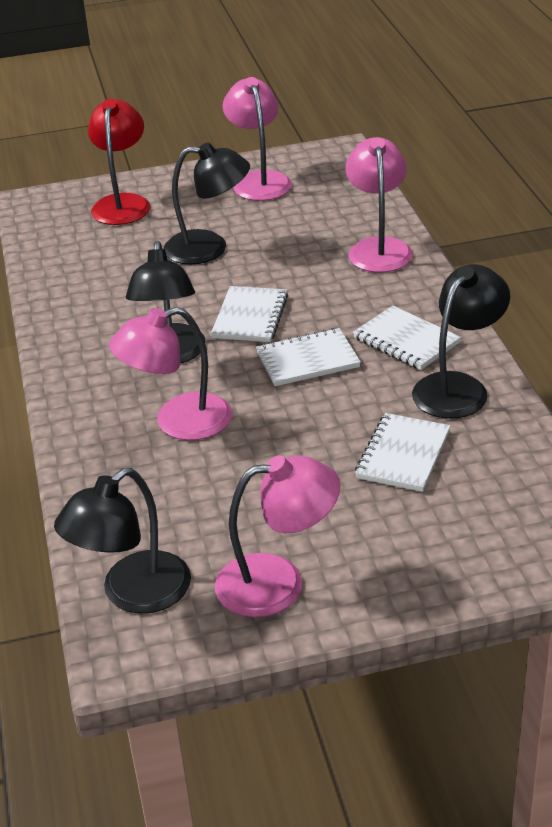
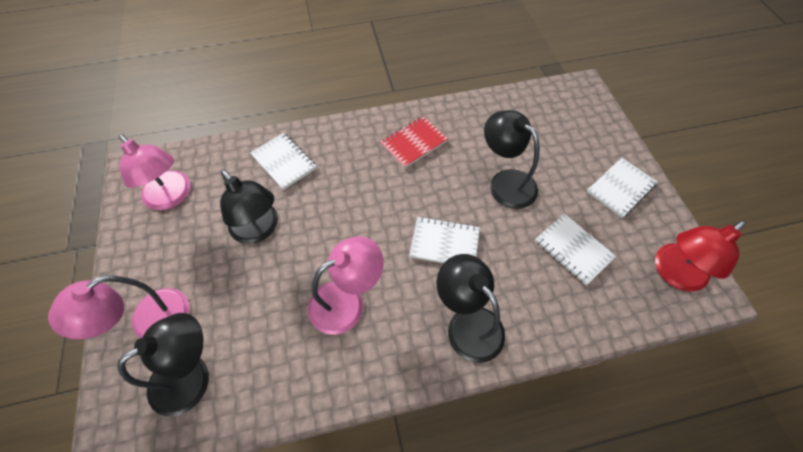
pink lamp: 4 -> 3
red notebook: 0 -> 1

